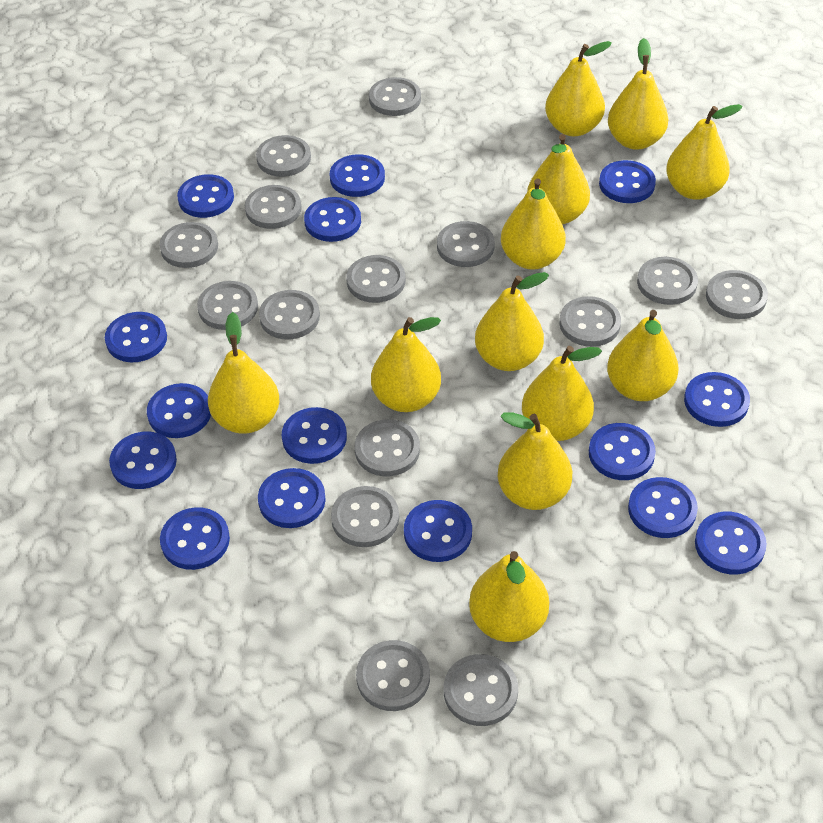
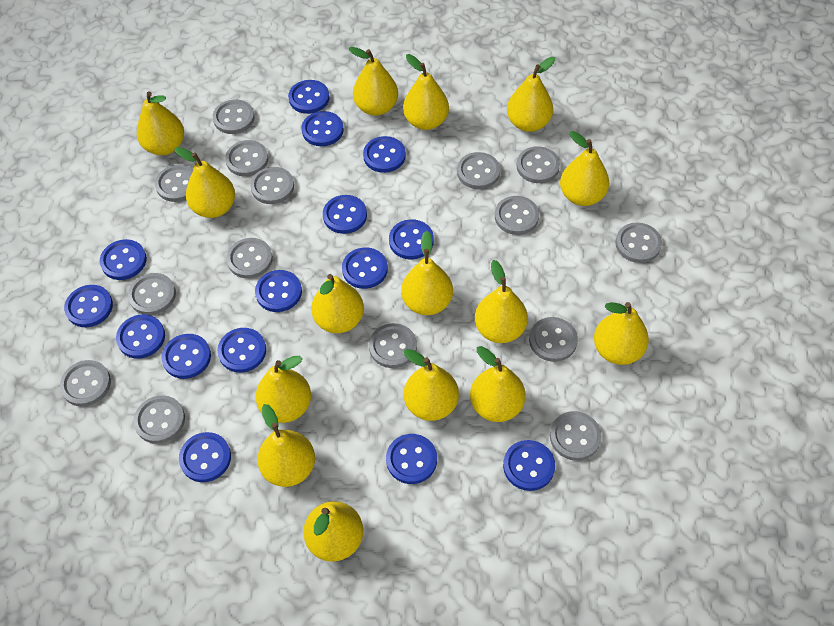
yellow pear: 12 -> 15

